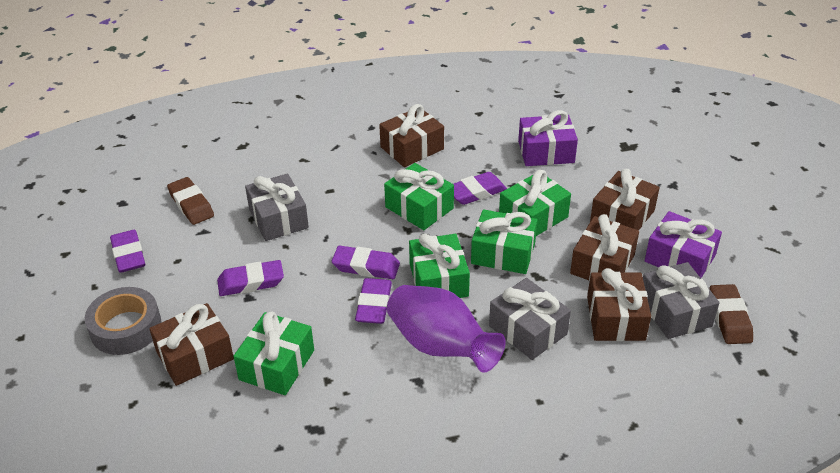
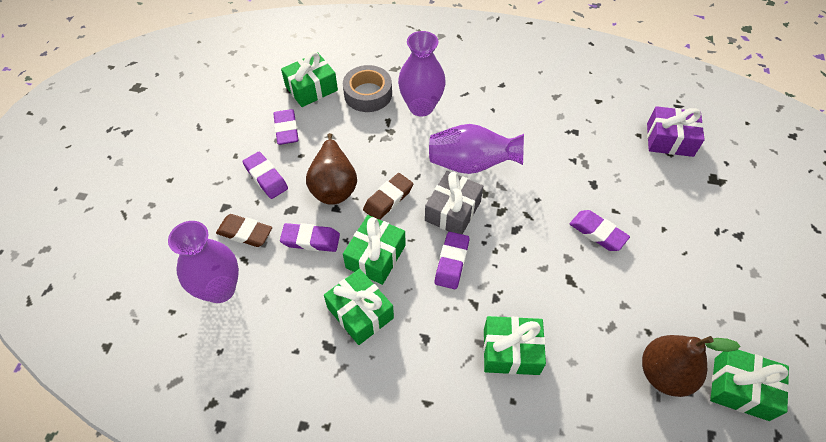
brown gift: 5 -> 0
brown pear: 0 -> 2
grey gift: 3 -> 1
purple gift: 2 -> 1
purple vase: 1 -> 3

